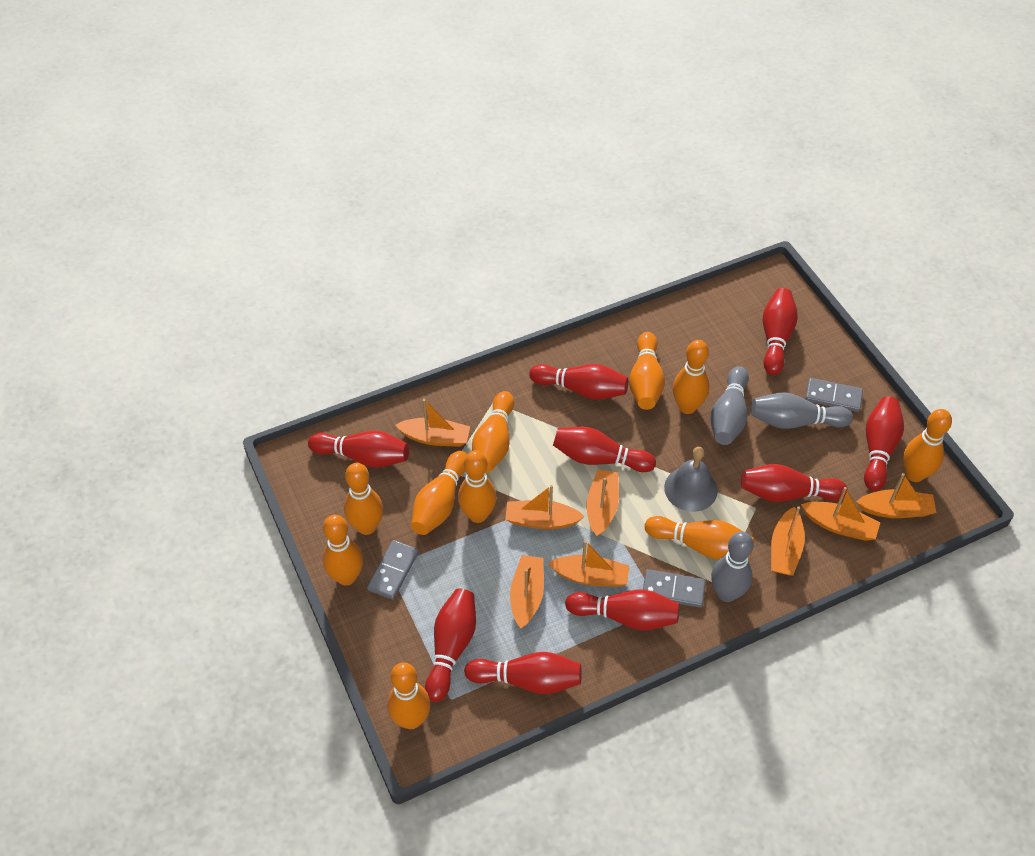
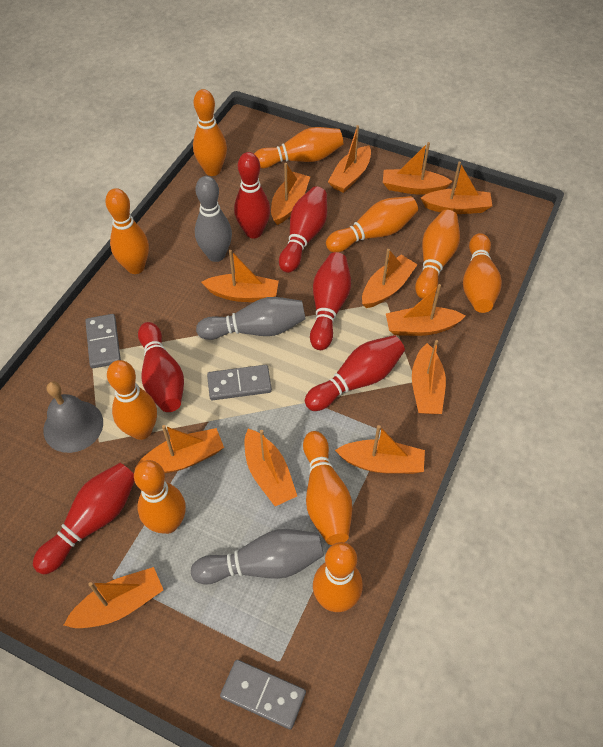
orange boat: 8 -> 12
red bowling pin: 9 -> 6

